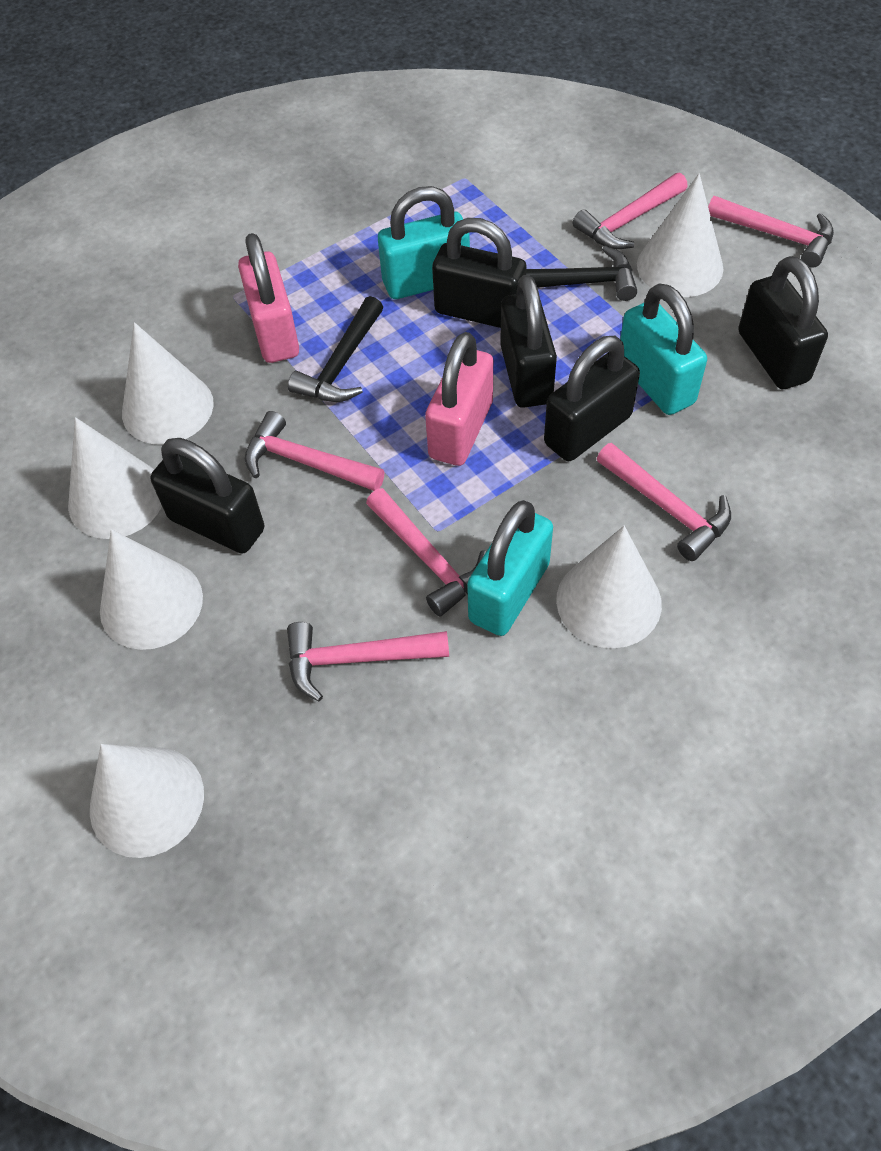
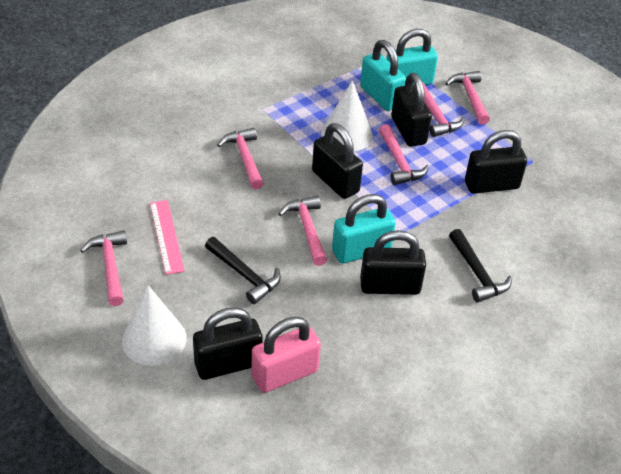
pink padlock: 2 -> 1
pink ruler: 0 -> 1
white cone: 6 -> 2

